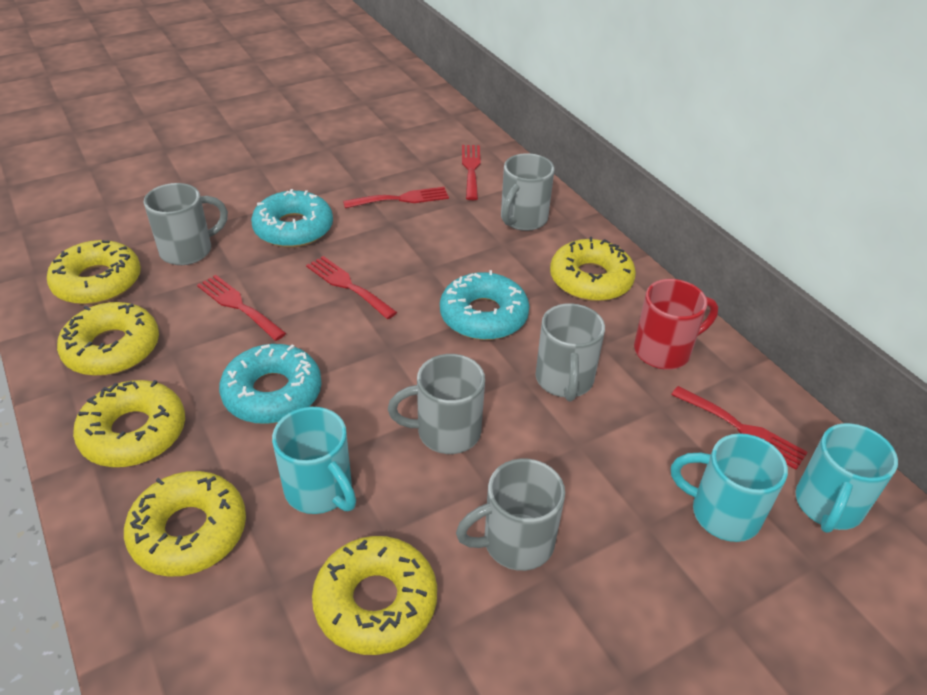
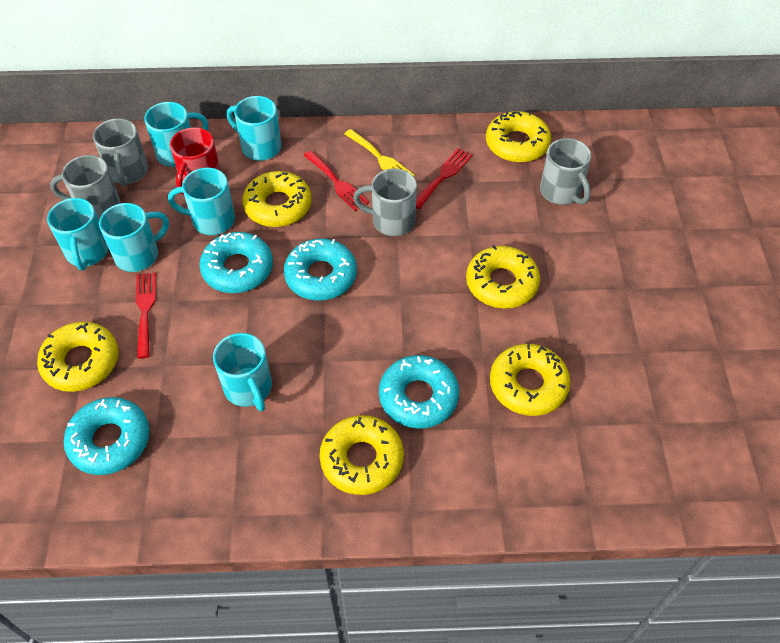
grey mug: 5 -> 4
red fork: 5 -> 3
turquoise donut: 3 -> 4
turquoise mug: 3 -> 6
yellow fork: 0 -> 1

